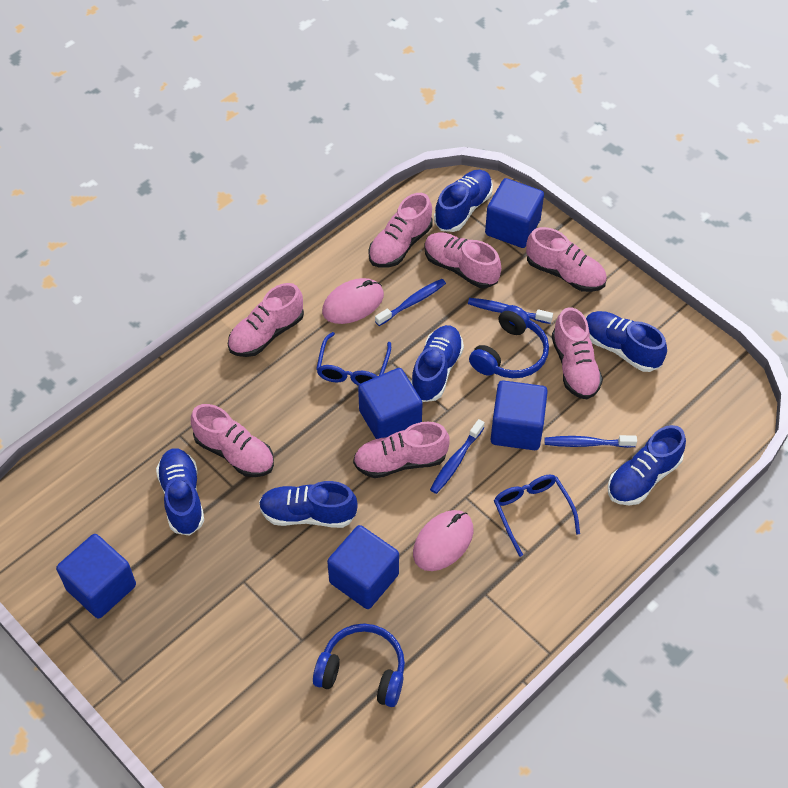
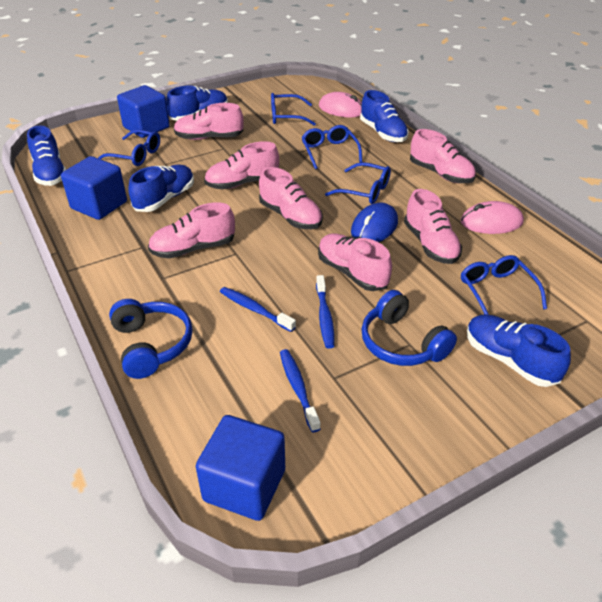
blue cube: 5 -> 3
blue glasses: 2 -> 5
blue mouse: 0 -> 1
blue shoe: 6 -> 5
blue toothbrush: 4 -> 3

